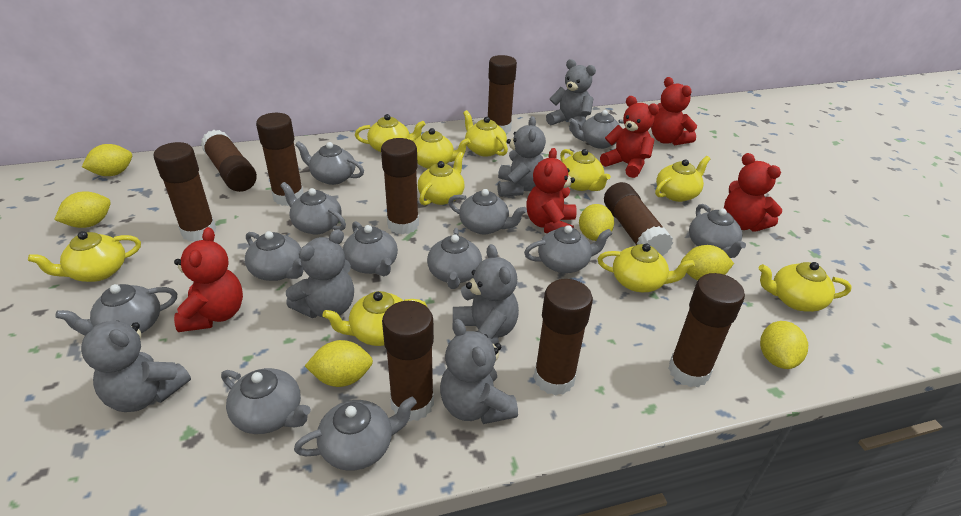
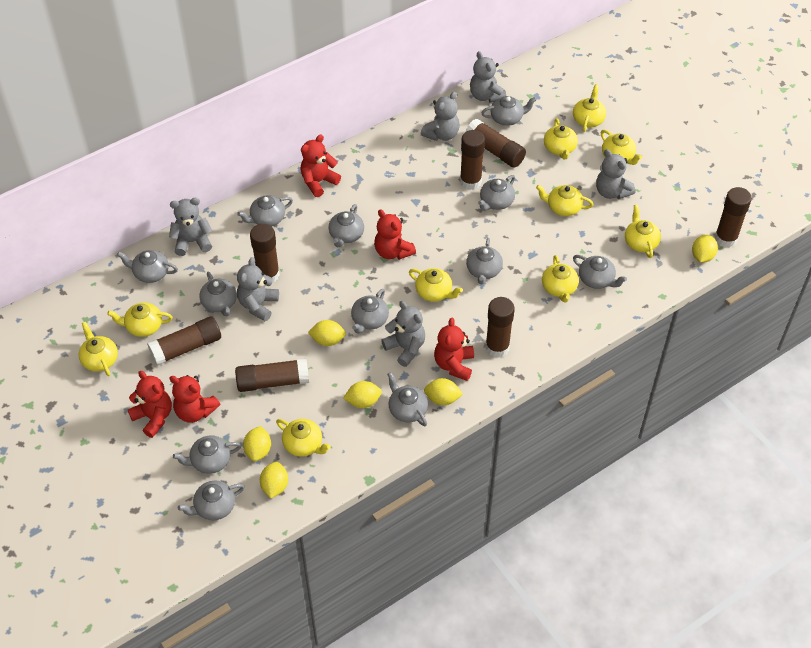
brown glue stick: 9 -> 7

